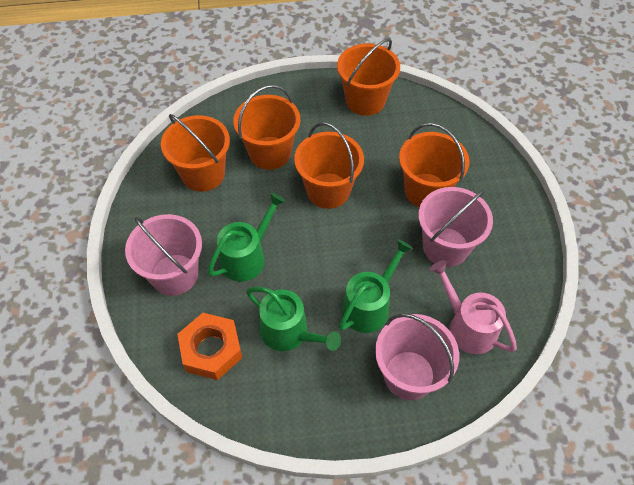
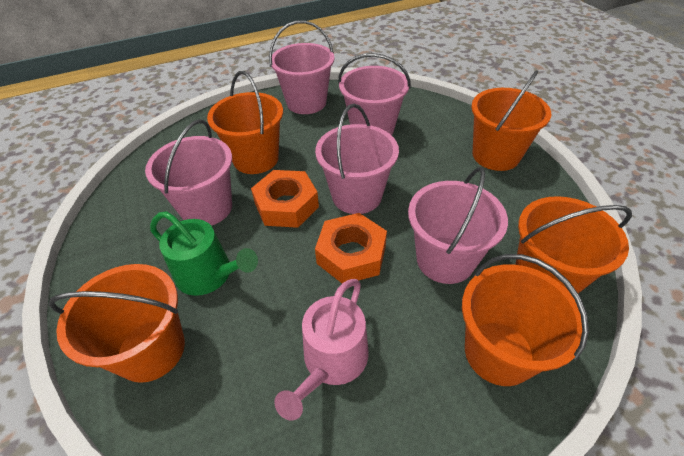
green watering can: 3 -> 1
orange nut: 1 -> 2
pink bucket: 3 -> 5

